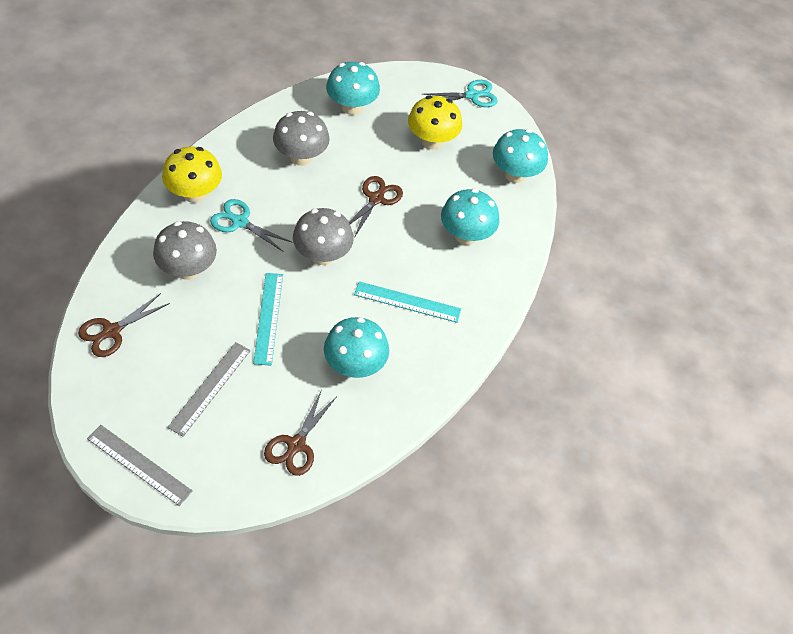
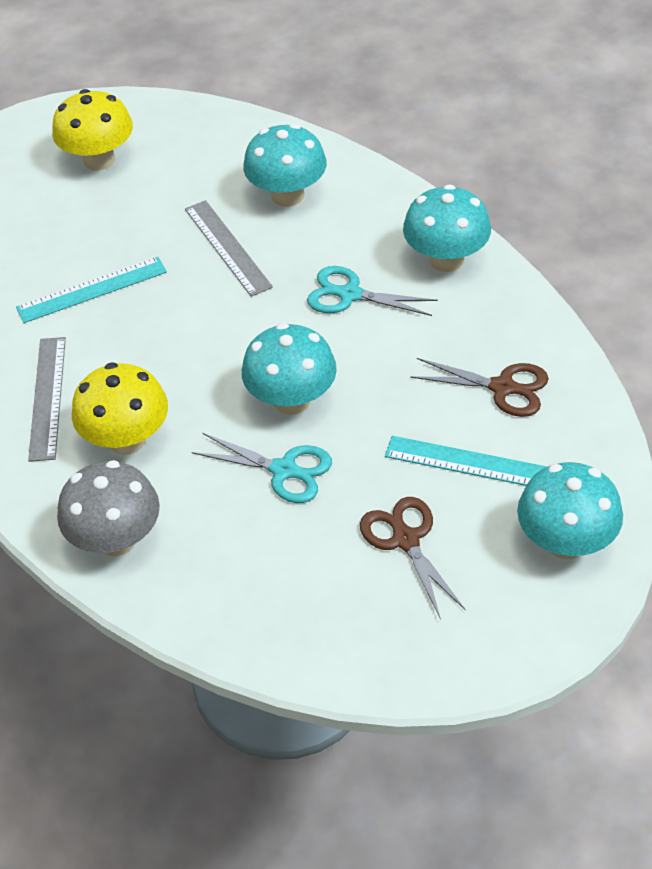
brown scissors: 3 -> 2
grey mushroom: 3 -> 1

